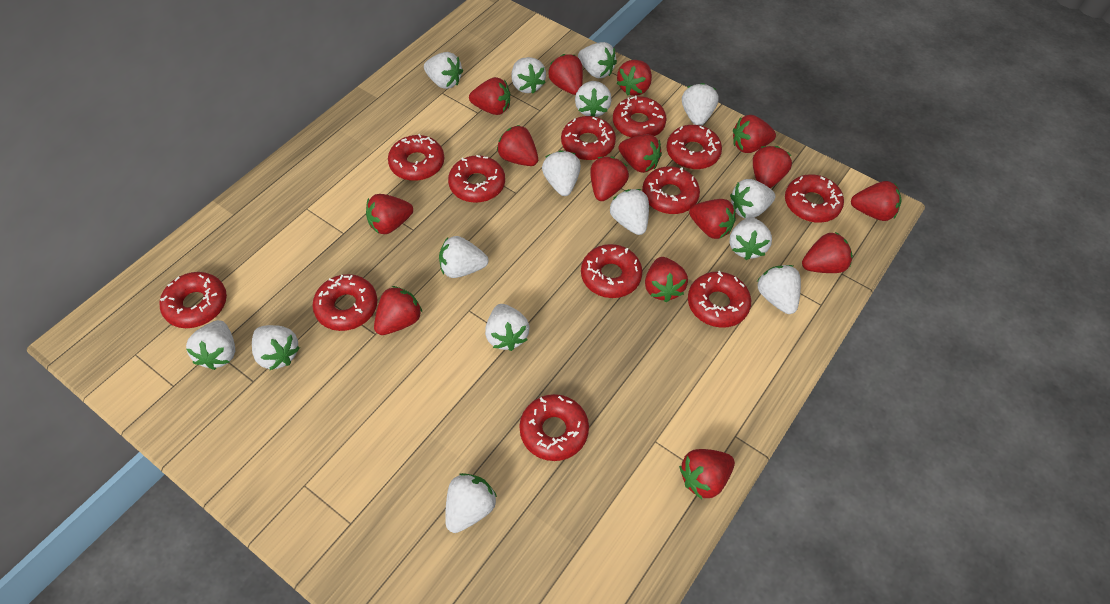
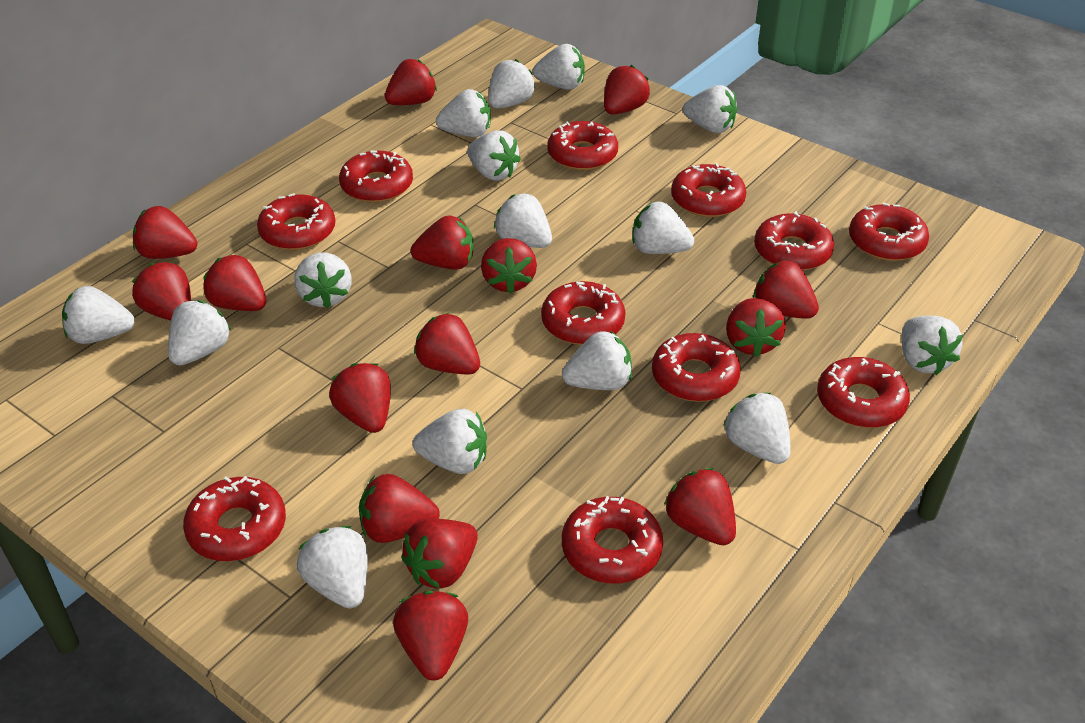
red donut: 12 -> 11

